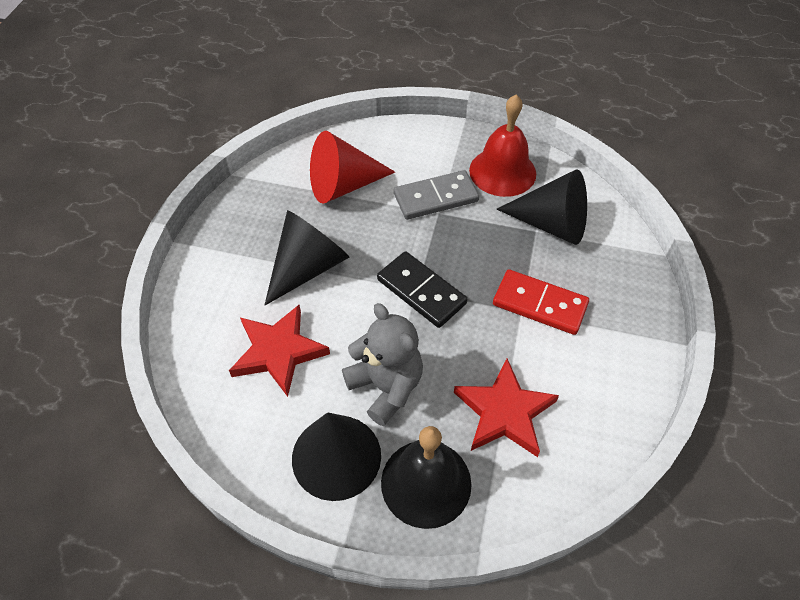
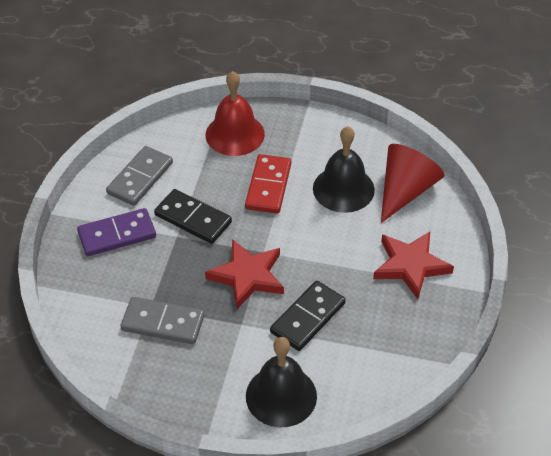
black bell: 1 -> 2
black cone: 3 -> 0
black domino: 1 -> 2
grey domino: 1 -> 2
grey teddy bear: 1 -> 0
purple domino: 0 -> 1

